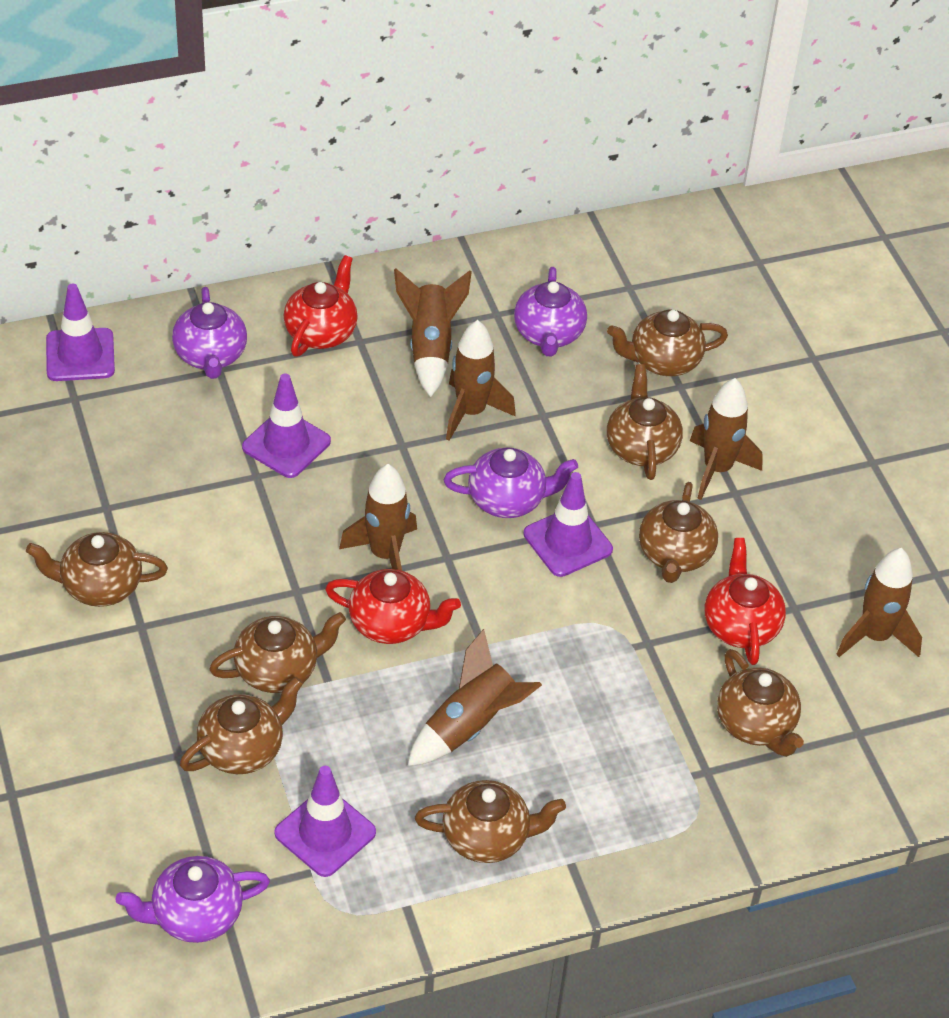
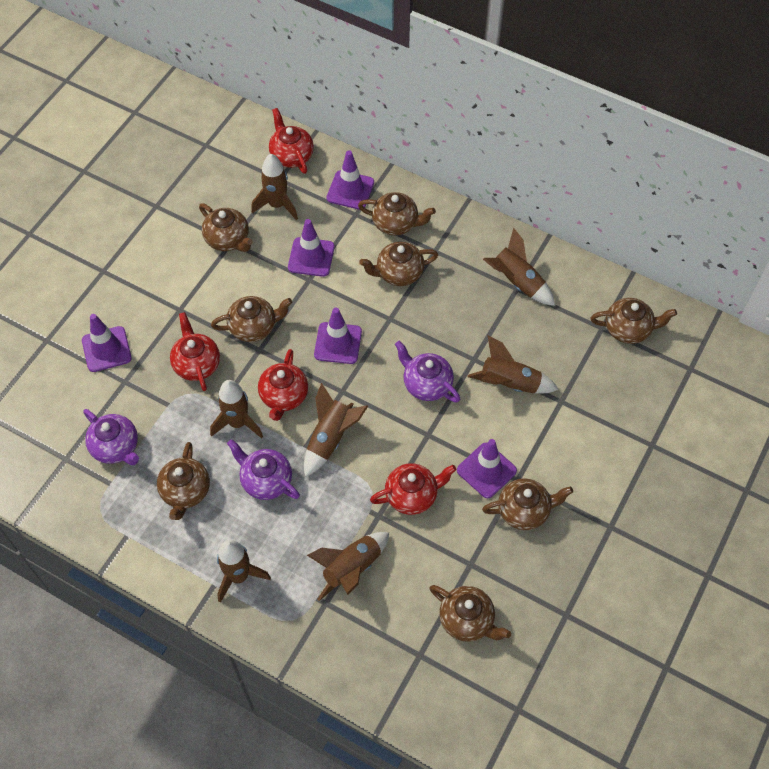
brown rocket: 6 -> 7
purple teapot: 4 -> 3
purple traffic cone: 4 -> 5
red teapot: 3 -> 4

